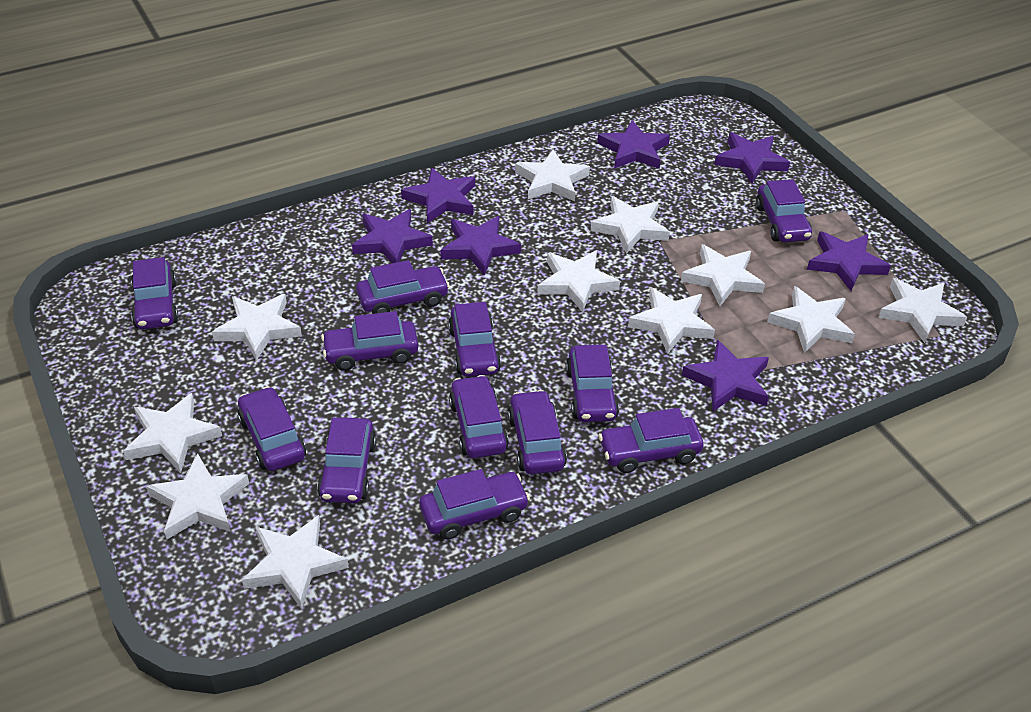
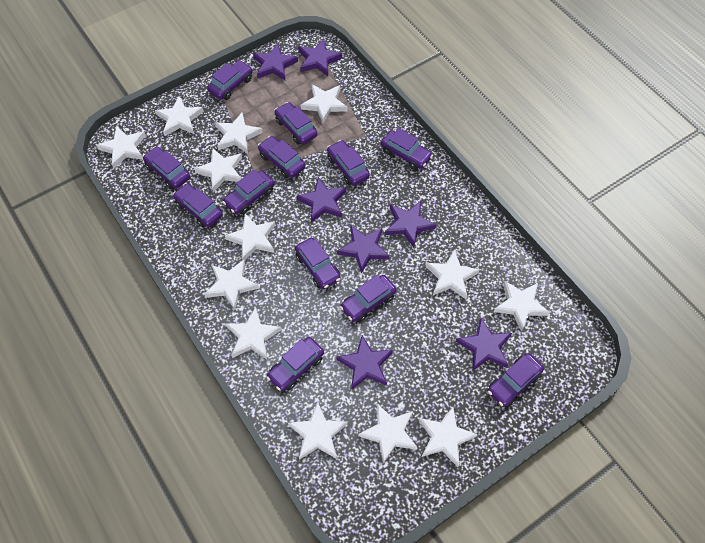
white star: 11 -> 13

